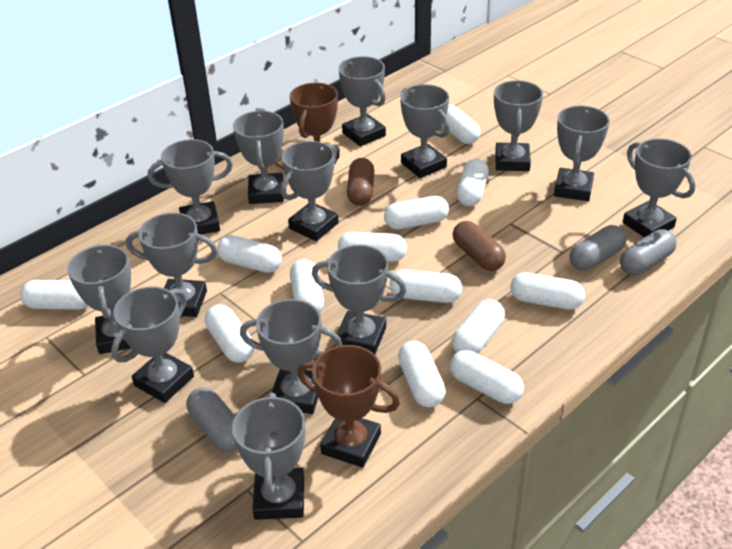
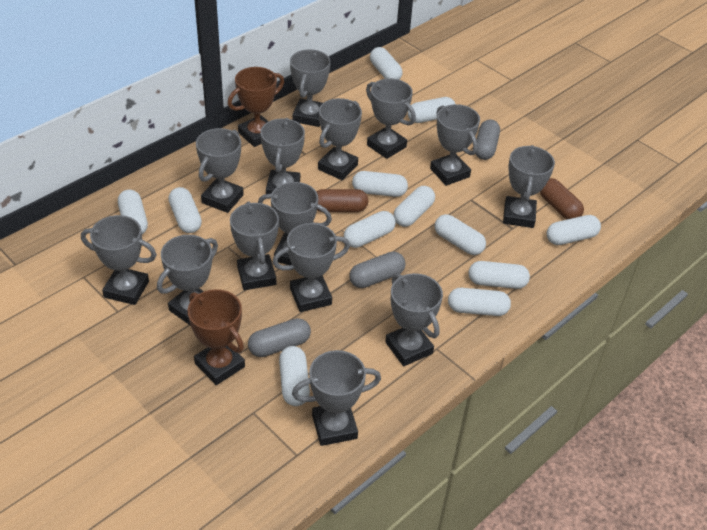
white capsule: 13 -> 12

